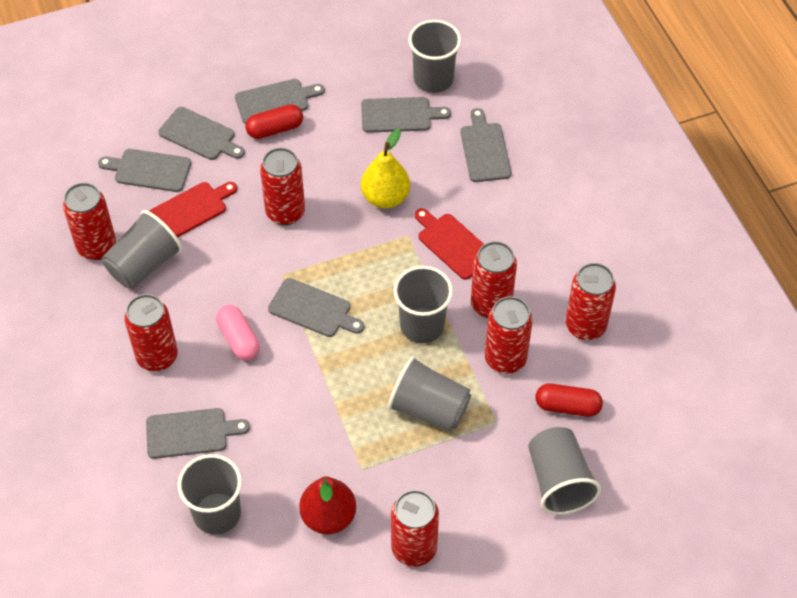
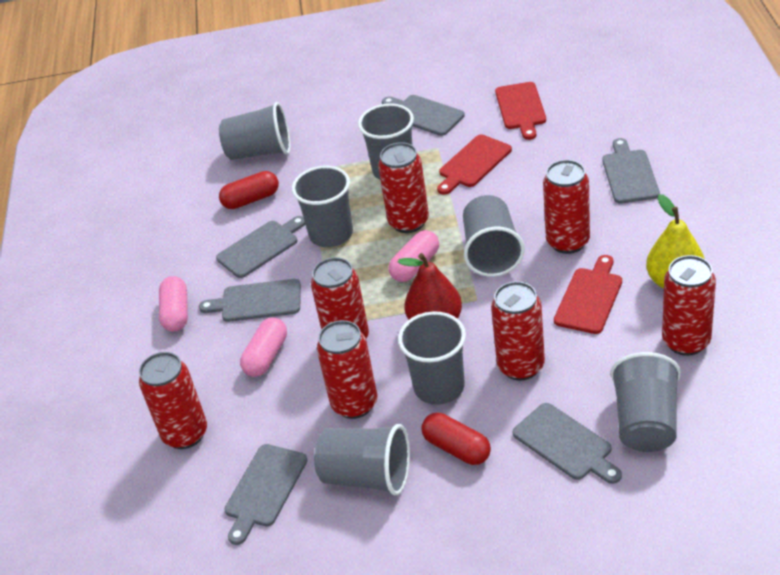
grey cup: 6 -> 7
grey cutting board: 7 -> 6
pink capsule: 1 -> 3
red cutting board: 2 -> 3

